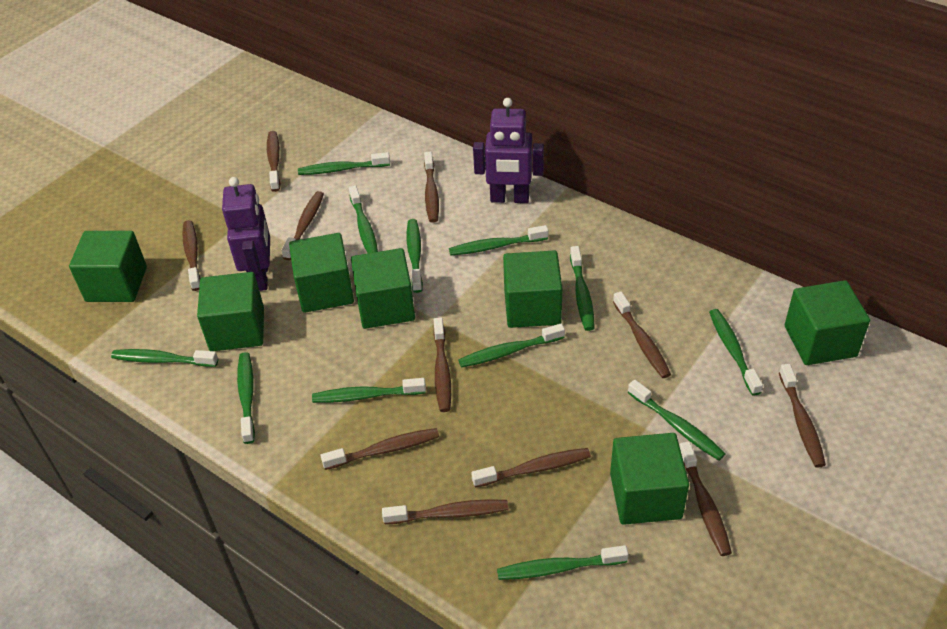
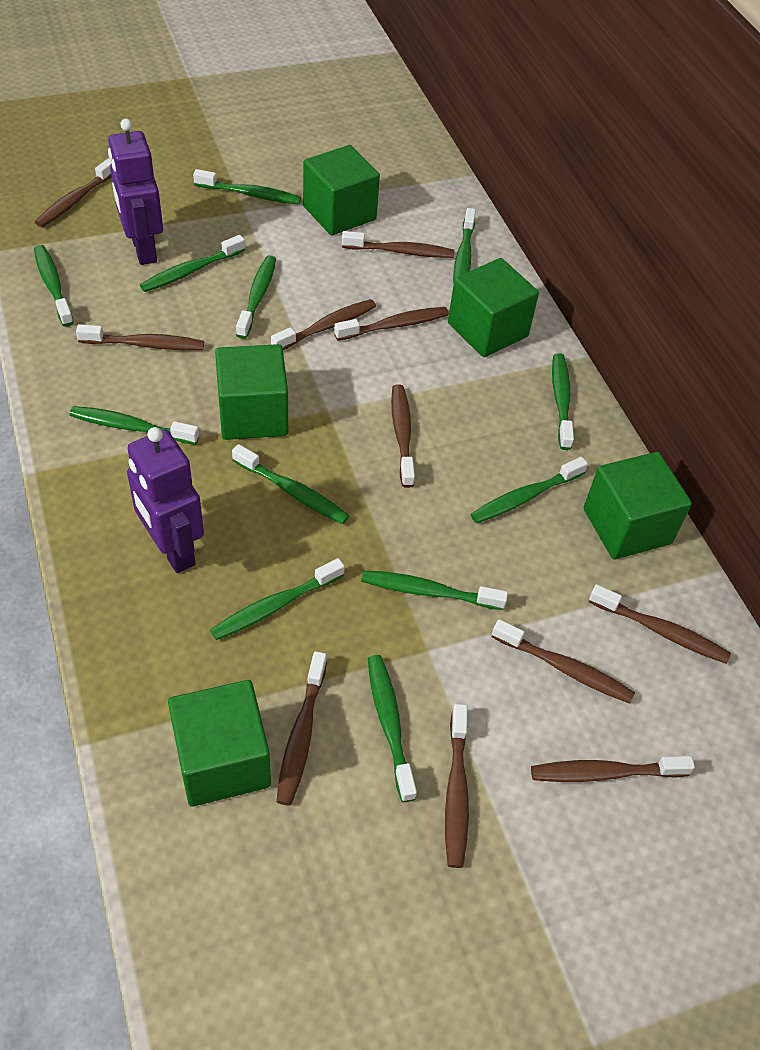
green cube: 7 -> 5

